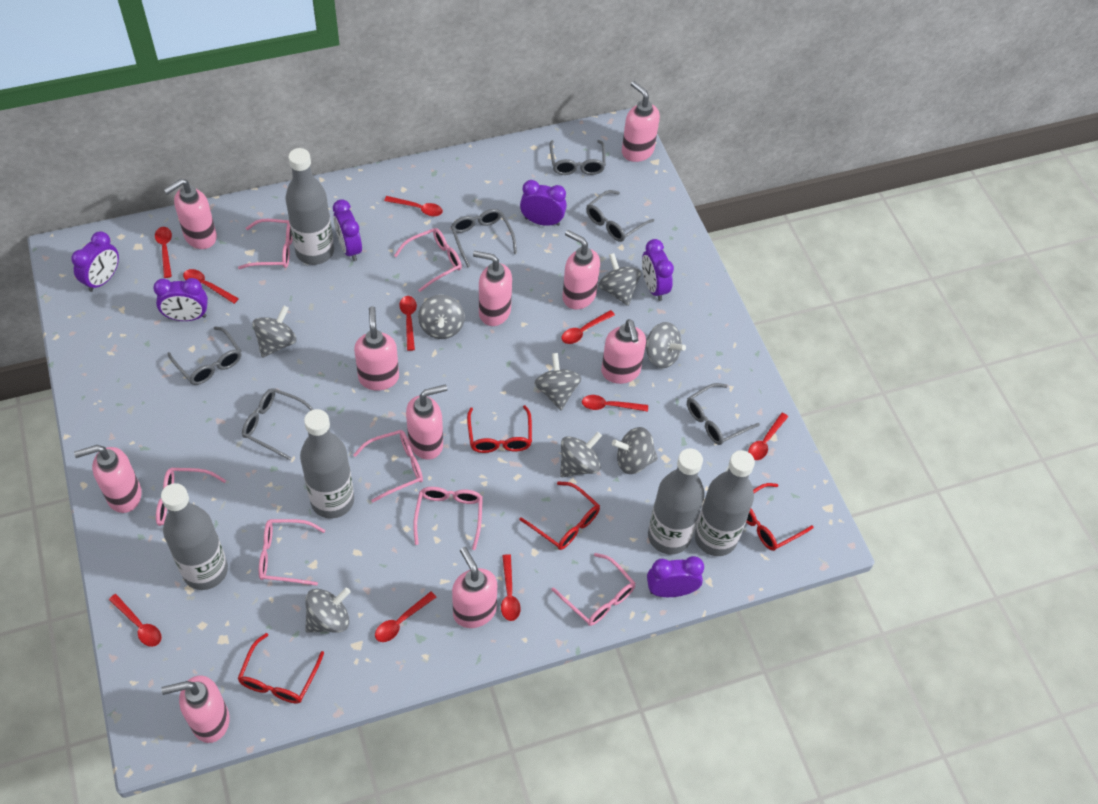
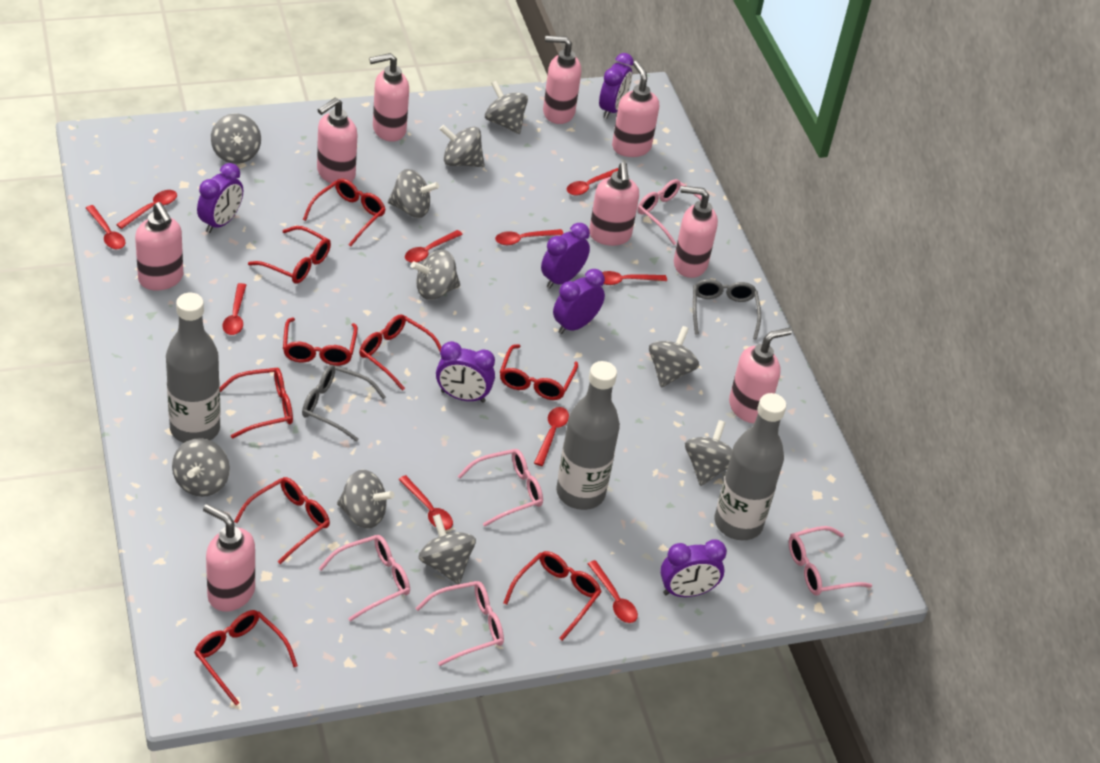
grey bottle: 5 -> 3
grey glasses: 6 -> 2
grey spinning top: 8 -> 10
pink glasses: 7 -> 5
pink soap dispenser: 10 -> 9
red glasses: 4 -> 9

